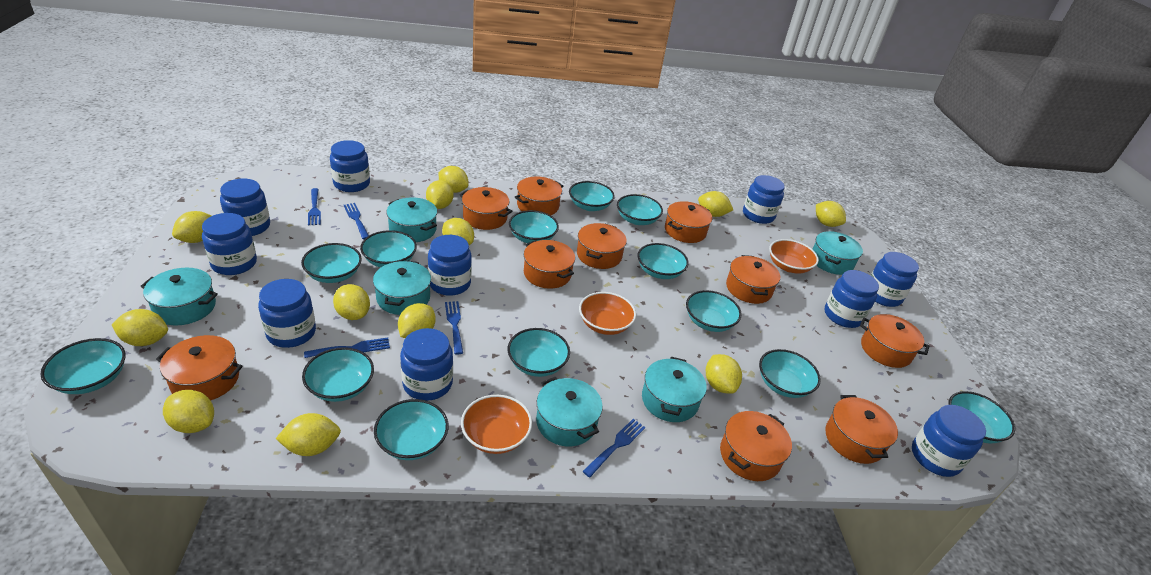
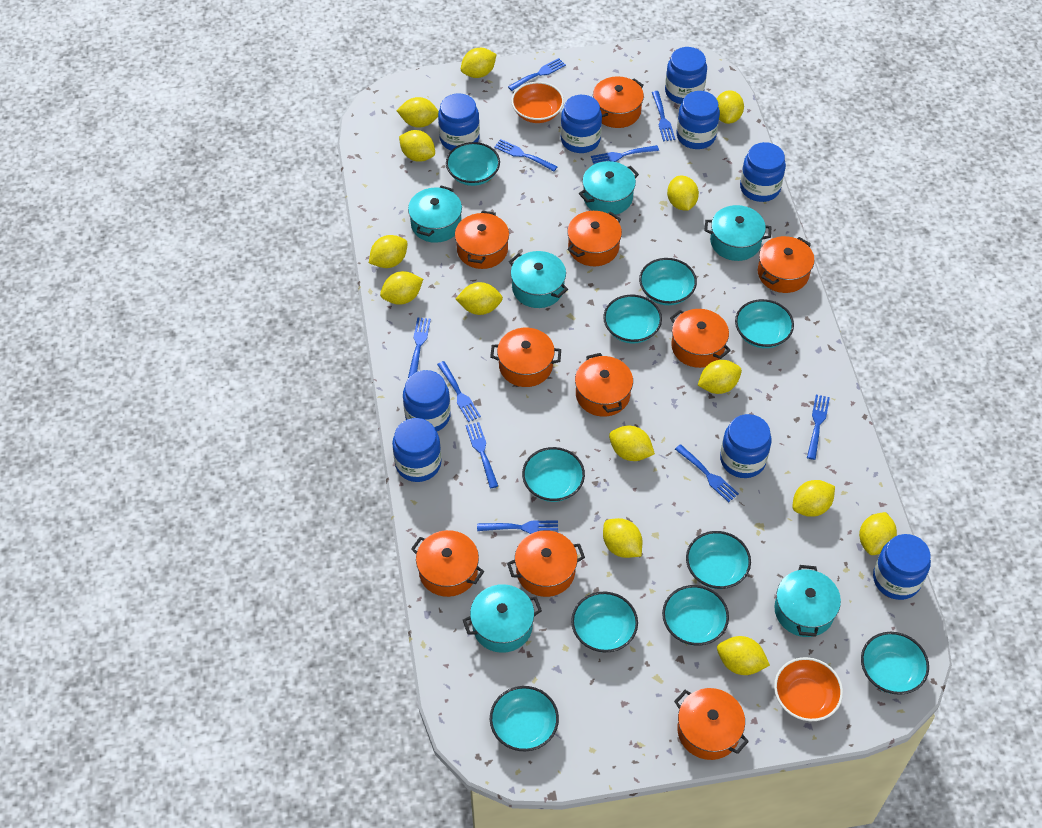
blue fork: 5 -> 10
blue jar: 10 -> 9
orange bowl: 3 -> 2
turquoise bowl: 13 -> 10
yellow lemon: 12 -> 14

